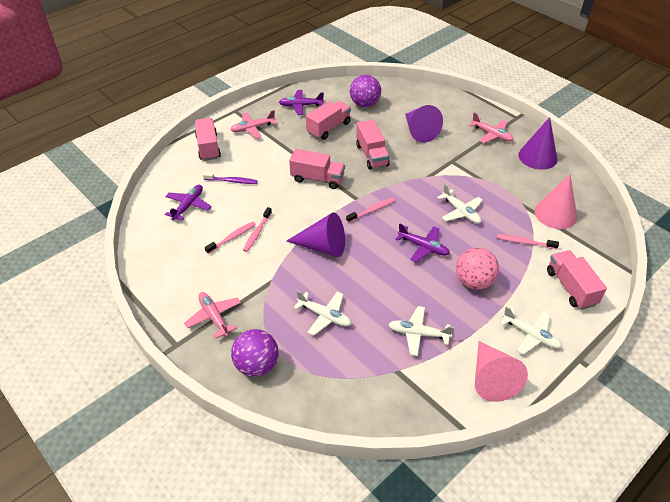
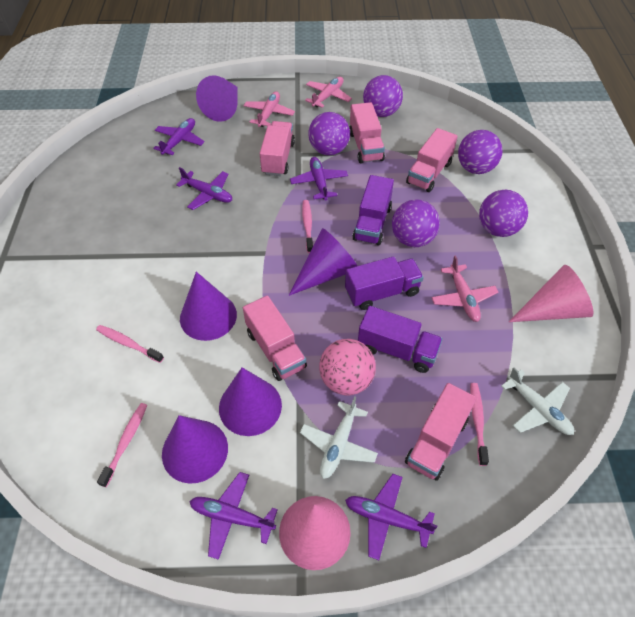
purple ball: 2 -> 5
purple cone: 3 -> 5
purple plane: 3 -> 5
purple toothbrush: 1 -> 0
purple truck: 0 -> 3
white plane: 4 -> 2

